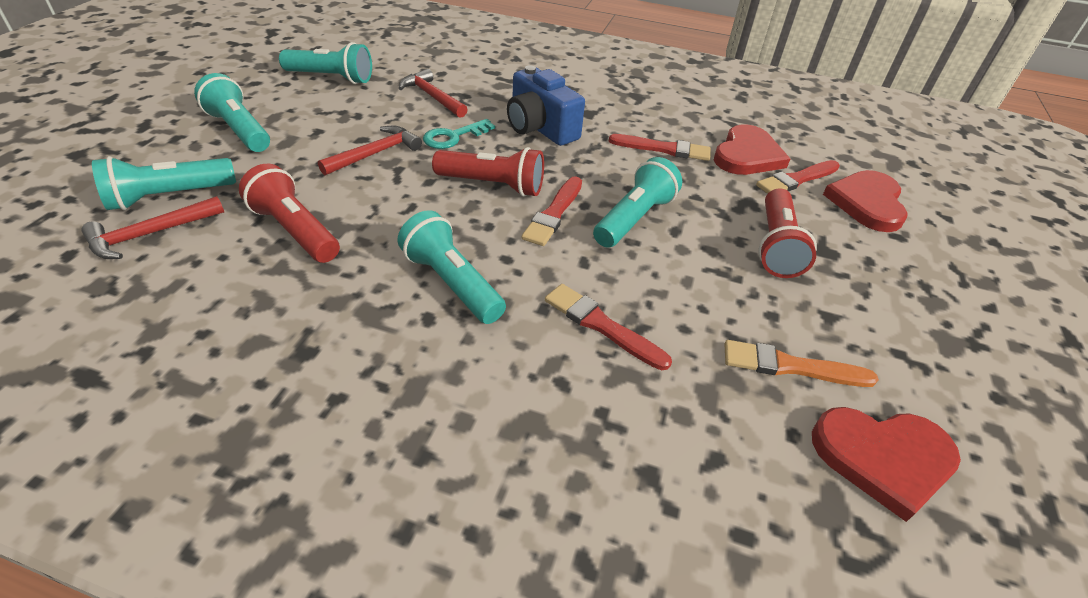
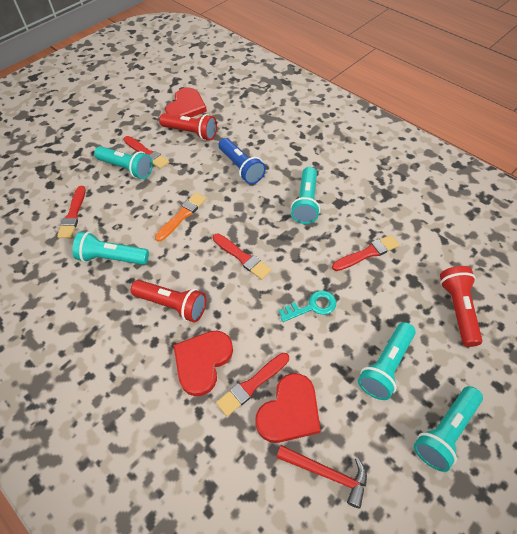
blue camera: 1 -> 0
blue flashlight: 0 -> 1
red brush: 4 -> 5
red hammer: 3 -> 1

